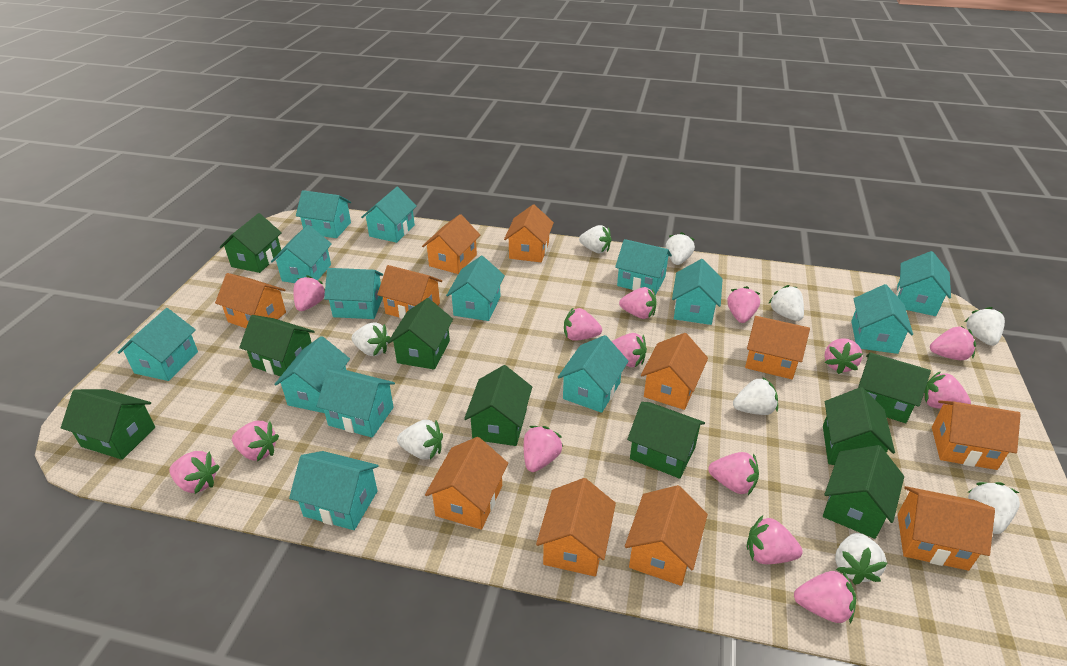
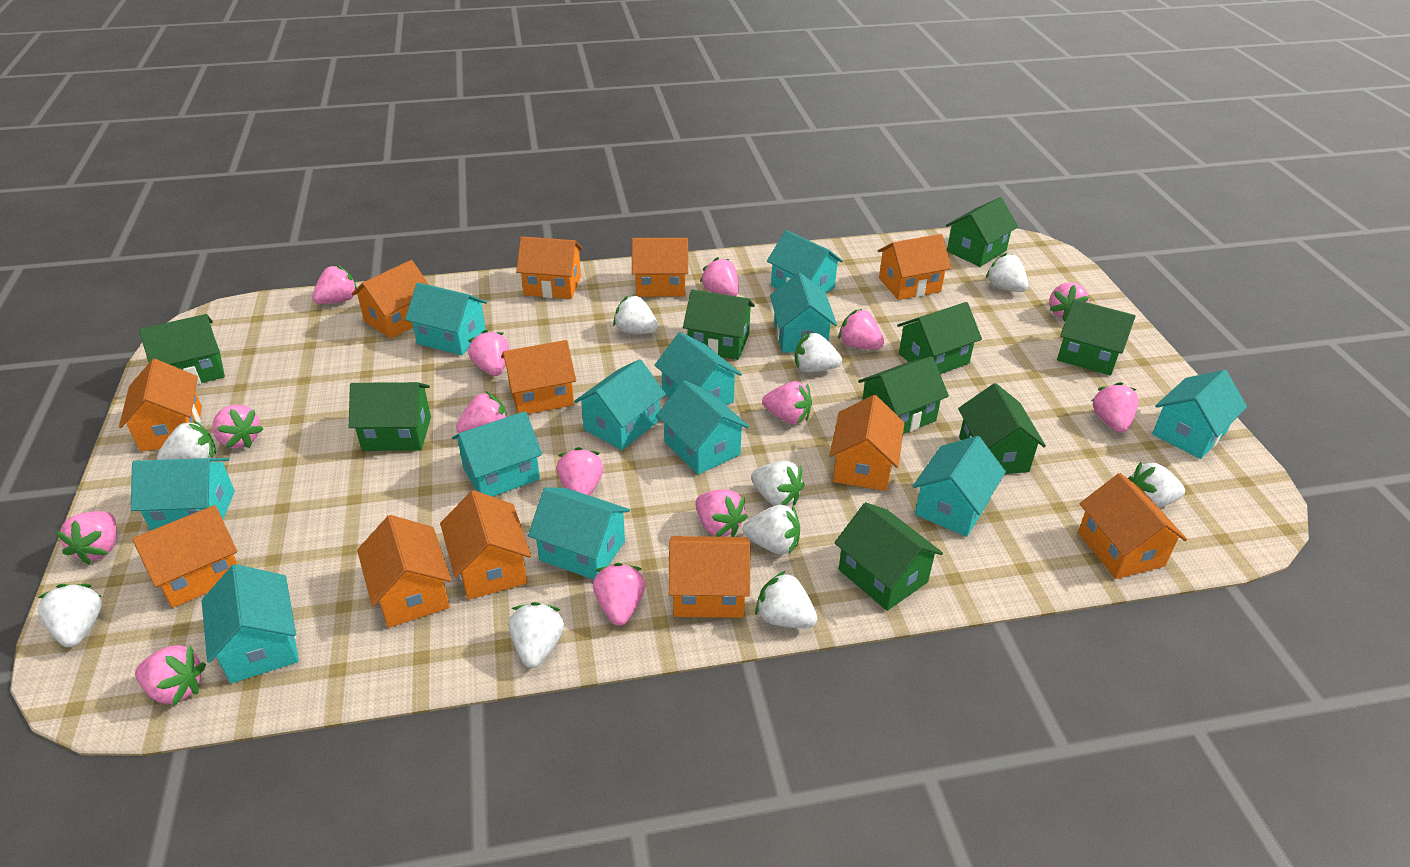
orange house: 11 -> 12
turquoise house: 14 -> 12
white strawberry: 9 -> 10

